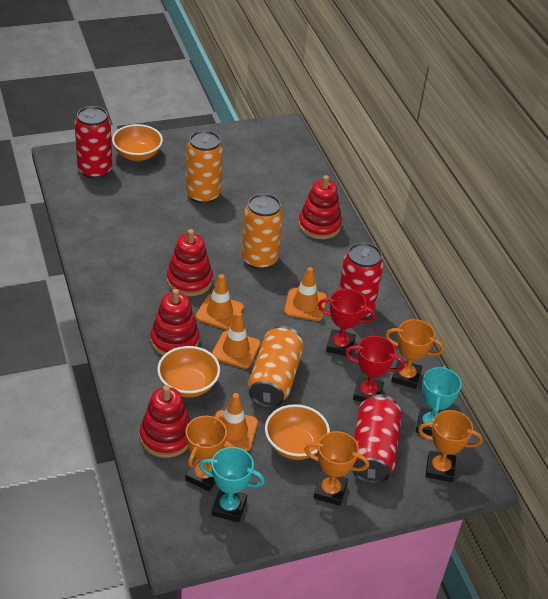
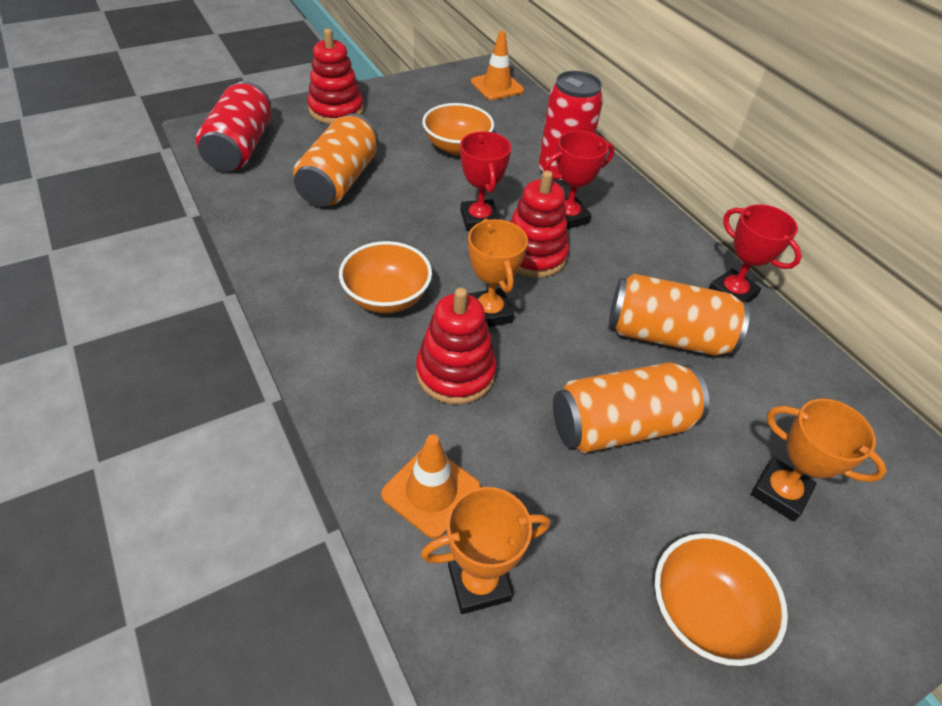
orange traffic cone: 4 -> 2
orange trophy: 4 -> 3
red can: 3 -> 2
red stacking toy: 4 -> 3
red trophy: 2 -> 3
turquoise trophy: 2 -> 0

